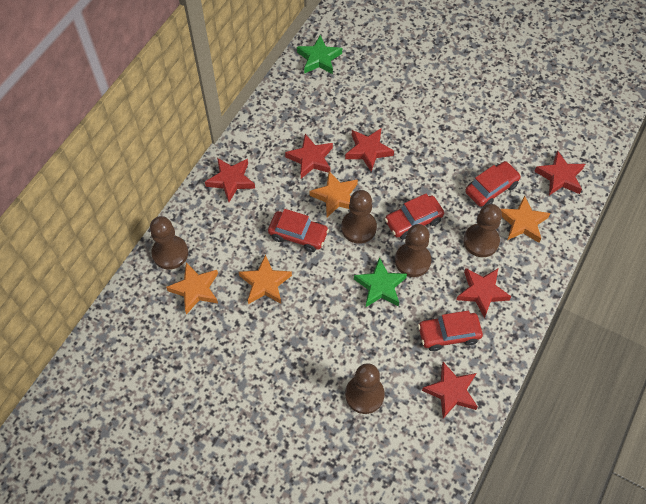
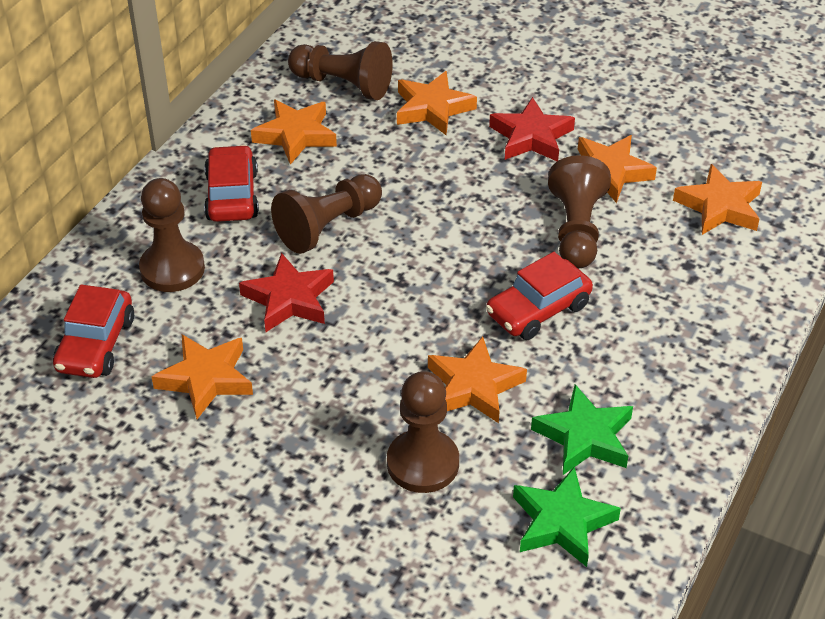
orange star: 4 -> 6
red car: 4 -> 3
red star: 6 -> 2

